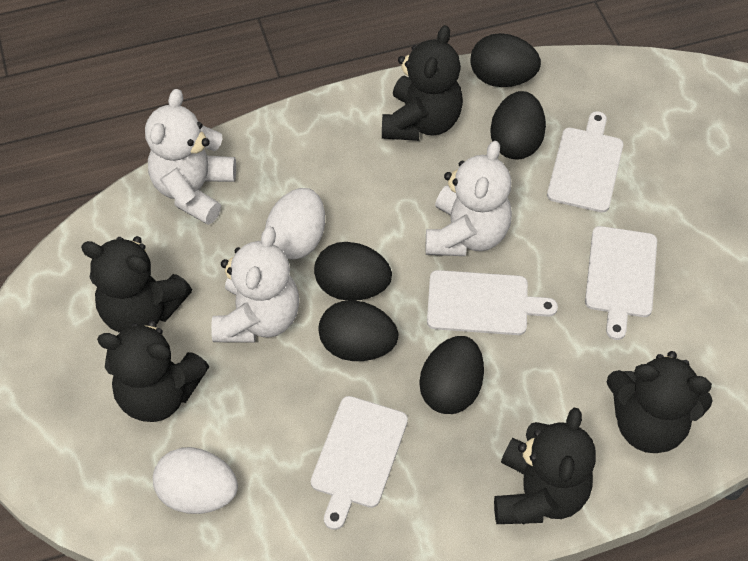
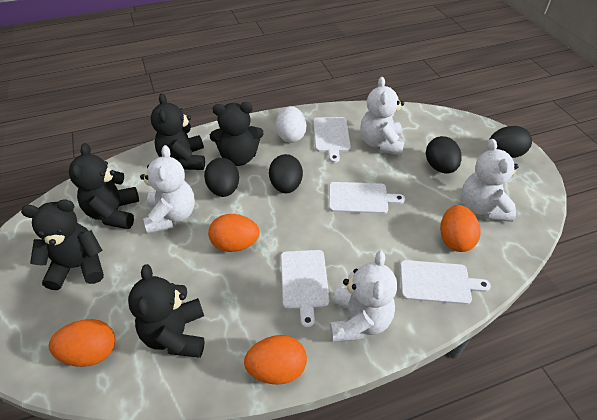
black egg: 5 -> 4
orange egg: 0 -> 4
white egg: 2 -> 1
white teddy bear: 3 -> 4

